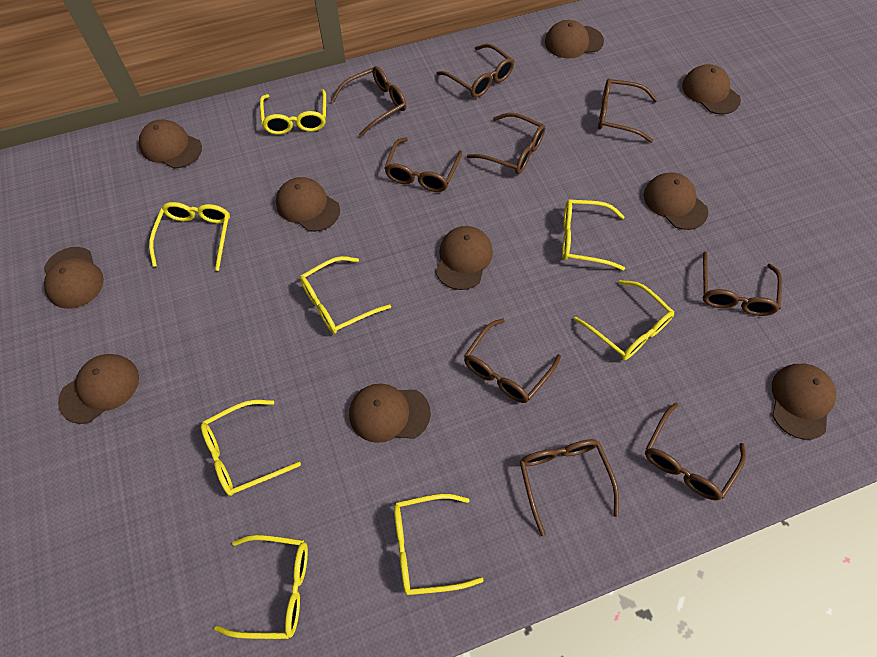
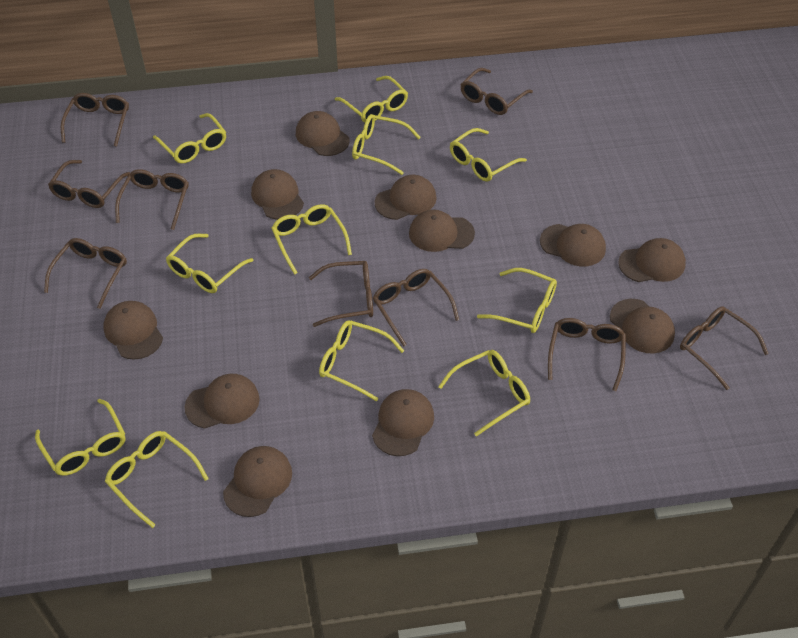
brown cap: 10 -> 11
yellow glasses: 8 -> 11

